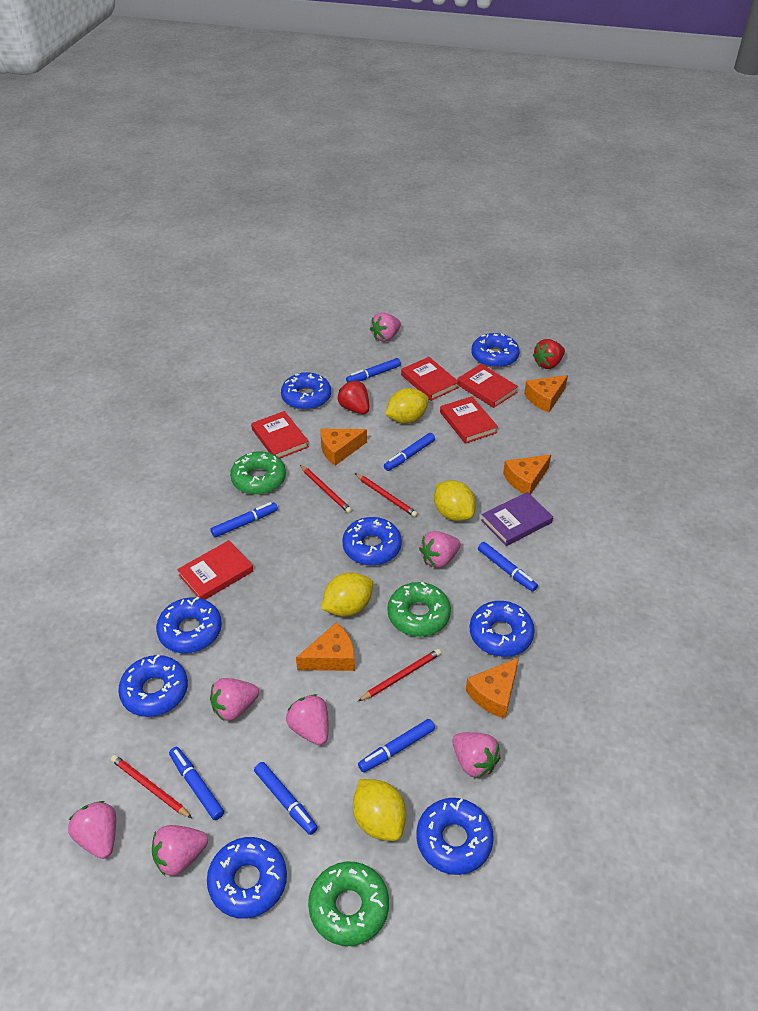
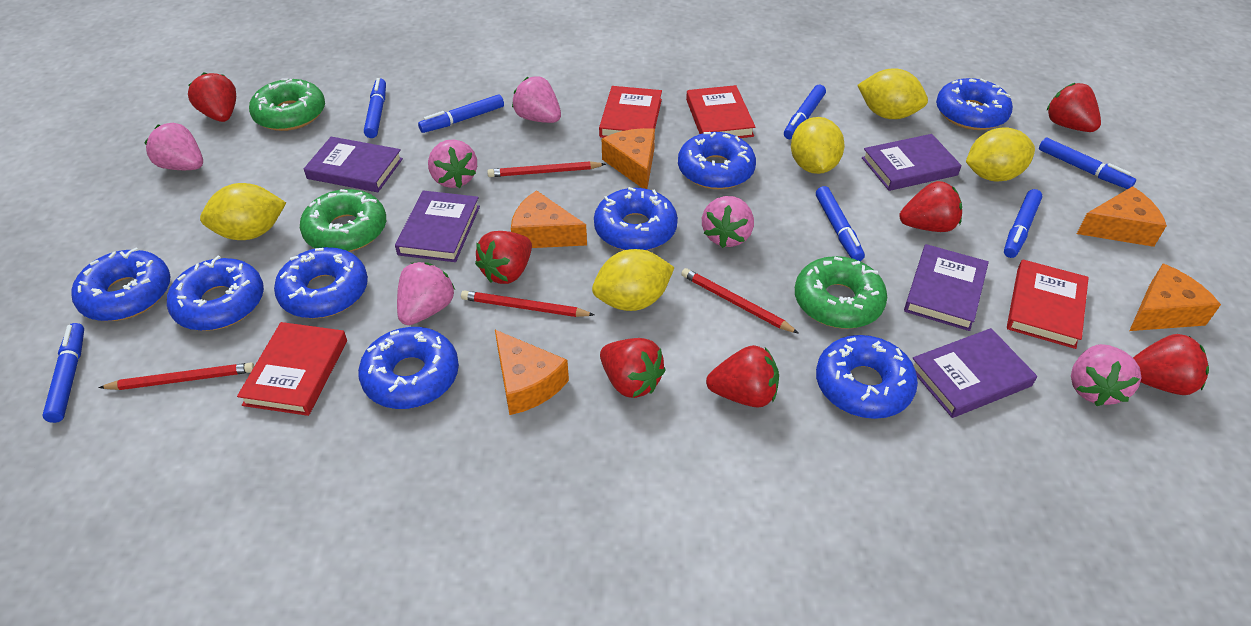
pink strawberry: 7 -> 6
purple book: 1 -> 5
red book: 5 -> 4
red strawberry: 2 -> 7
yellow lemon: 4 -> 5

